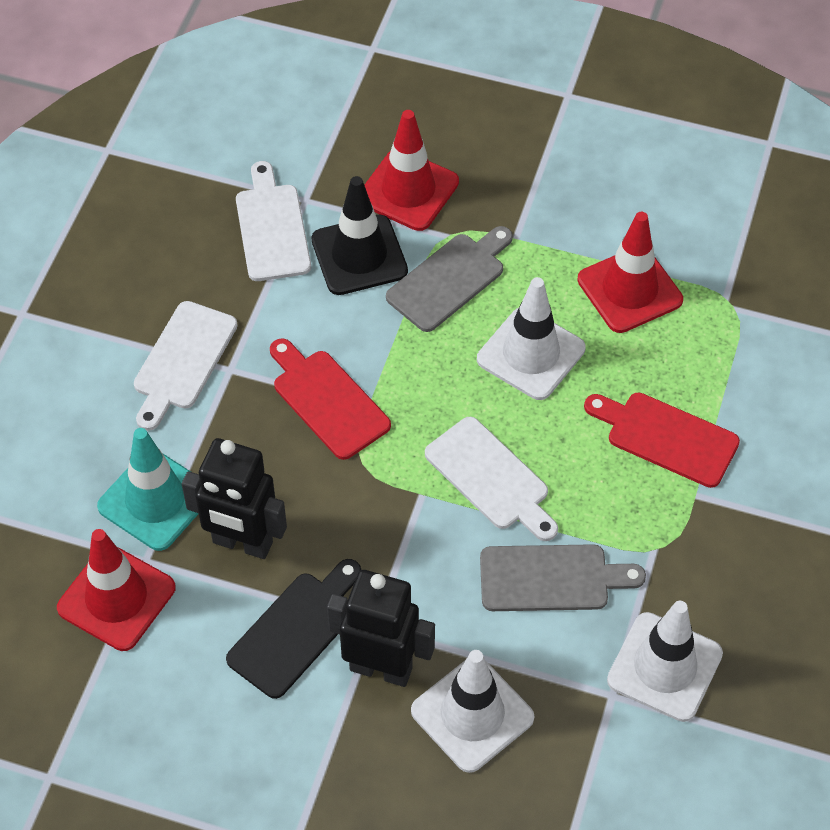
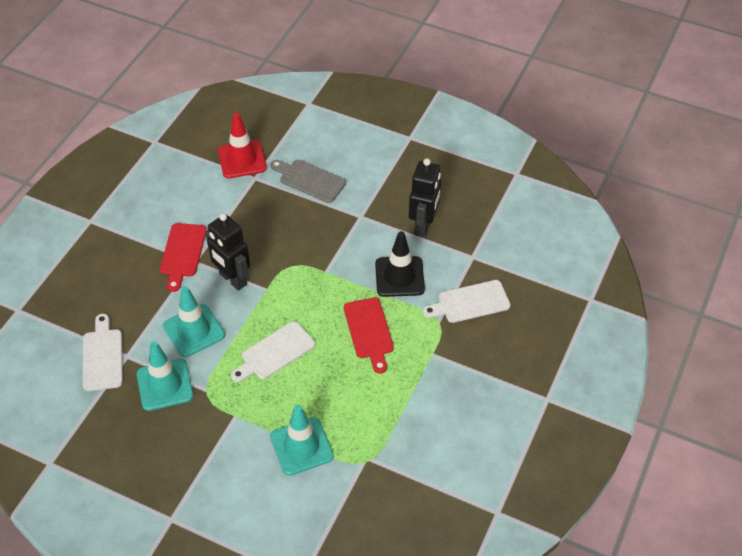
black cutting board: 1 -> 0
grey cutting board: 2 -> 1
red traffic cone: 3 -> 1
turquoise traffic cone: 1 -> 3
white traffic cone: 3 -> 0

